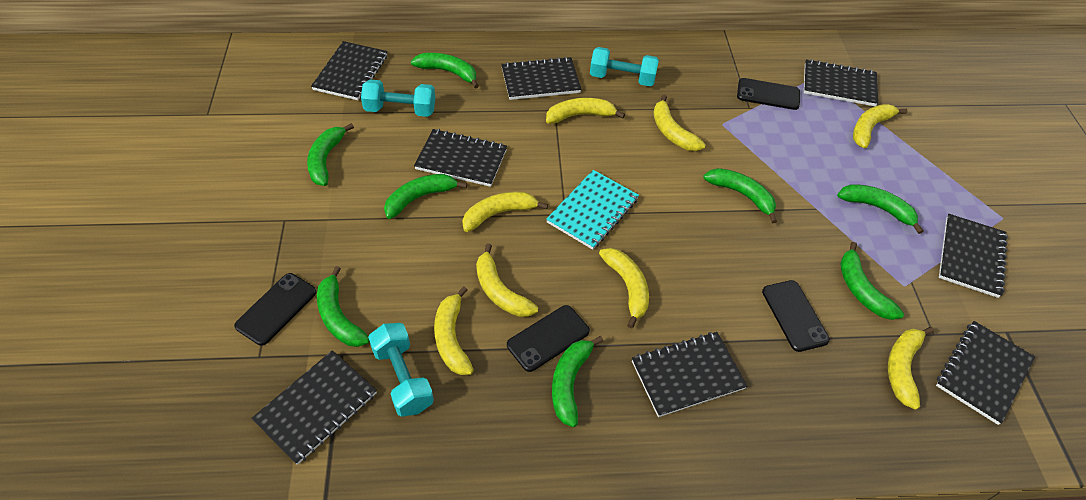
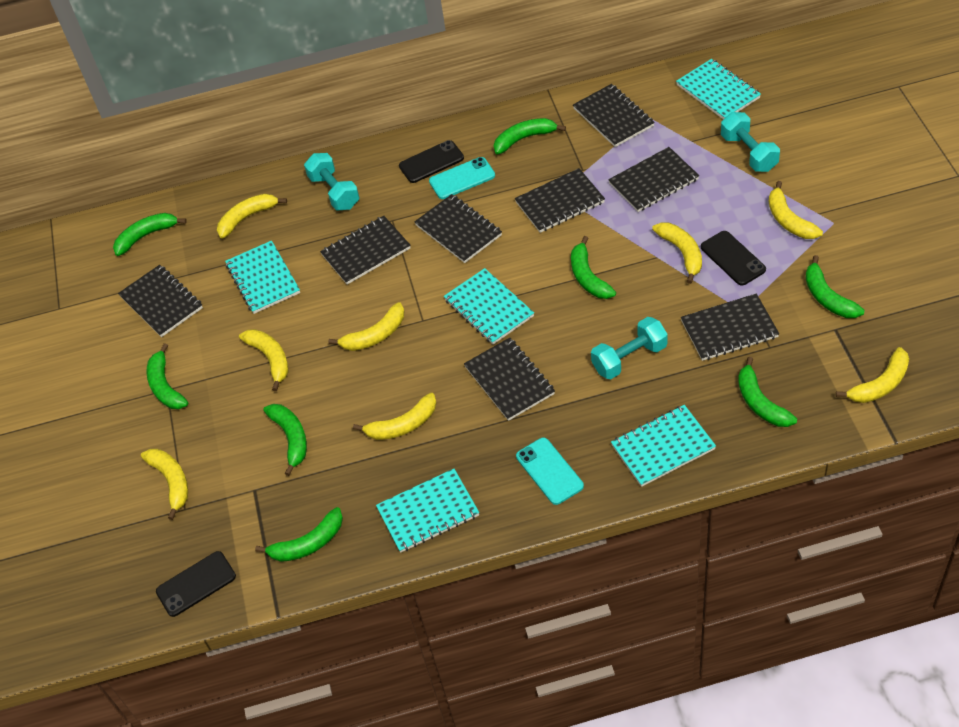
black phone: 4 -> 3
turquoise notebook: 1 -> 5
turquoise phone: 0 -> 2

